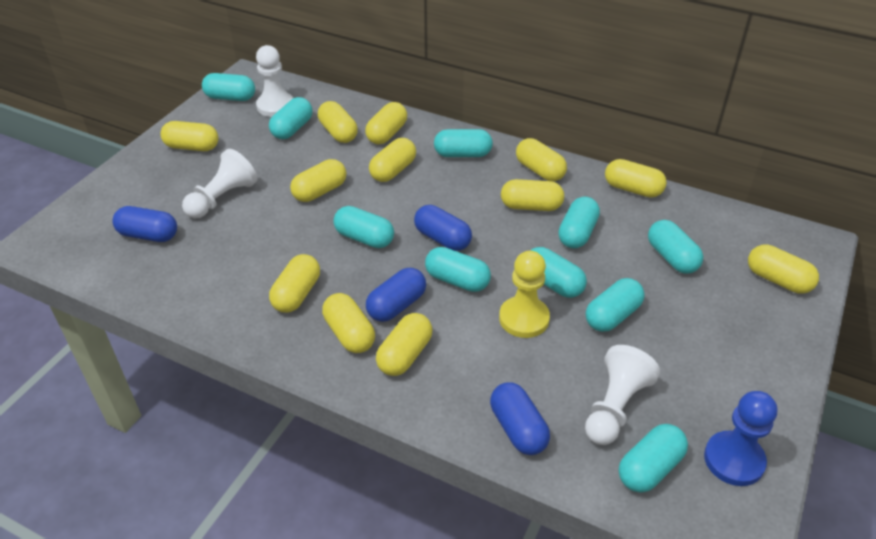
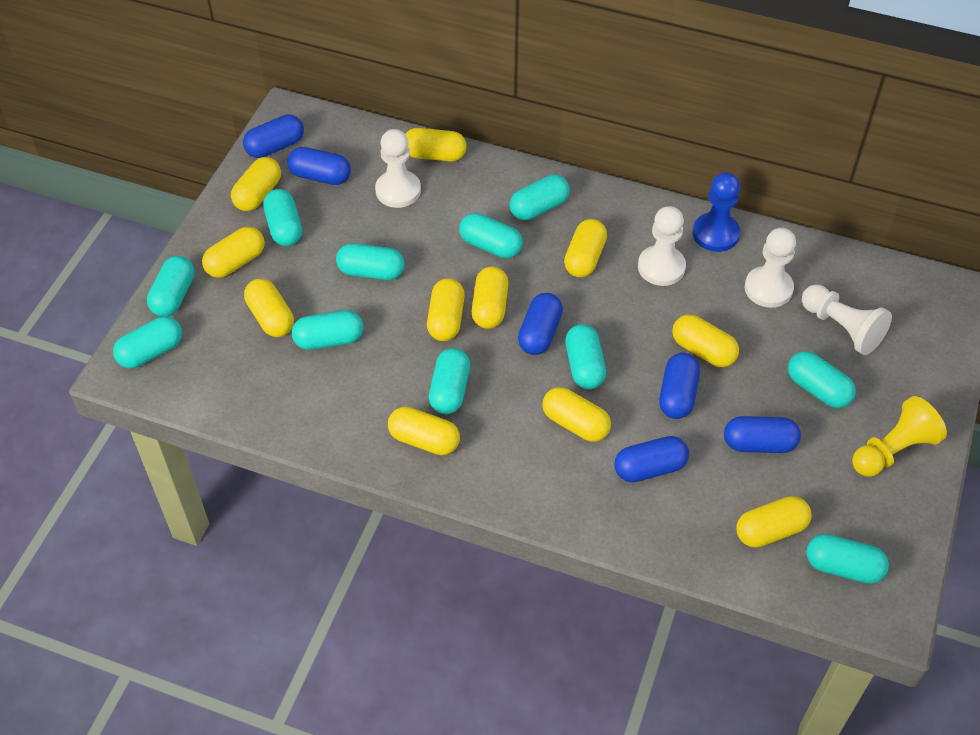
blue capsule: 4 -> 6
turquoise capsule: 10 -> 11
white pawn: 3 -> 4
yellow capsule: 12 -> 11

